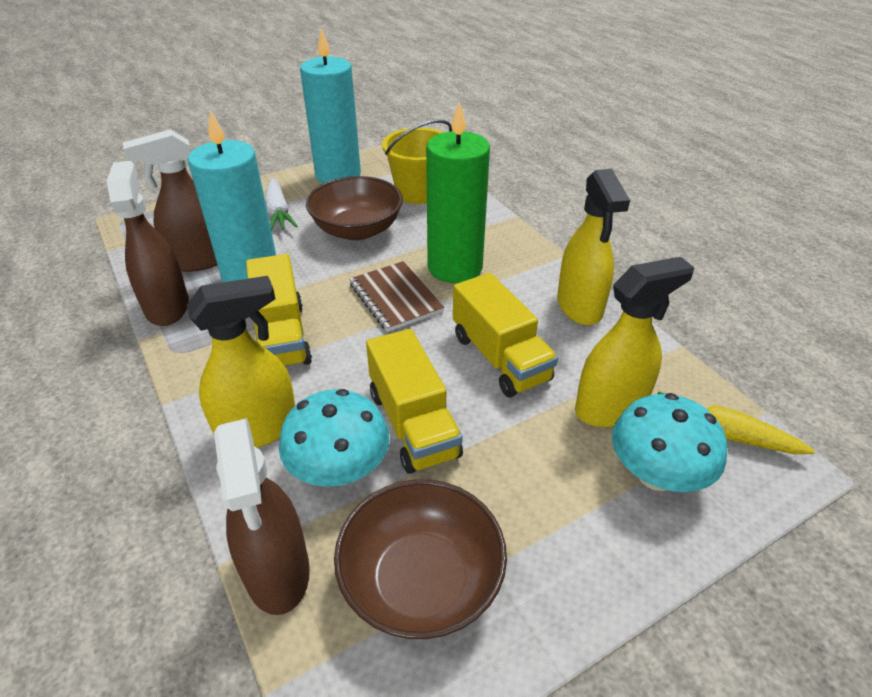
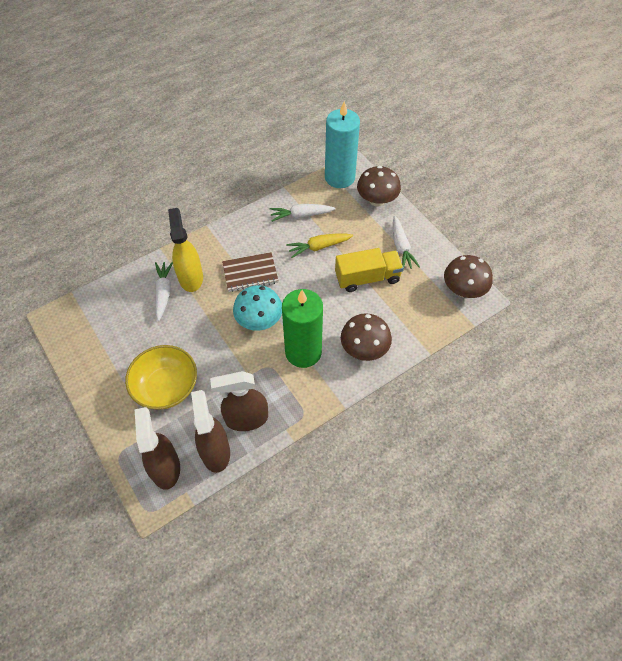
brown bowl: 2 -> 0
brown mushroom: 0 -> 3
turquoise candle: 2 -> 1
turquoise mushroom: 2 -> 1
white carrot: 1 -> 3
yellow bowl: 0 -> 1
yellow bucket: 1 -> 0
yellow spray bottle: 3 -> 1
yellow truck: 3 -> 1

